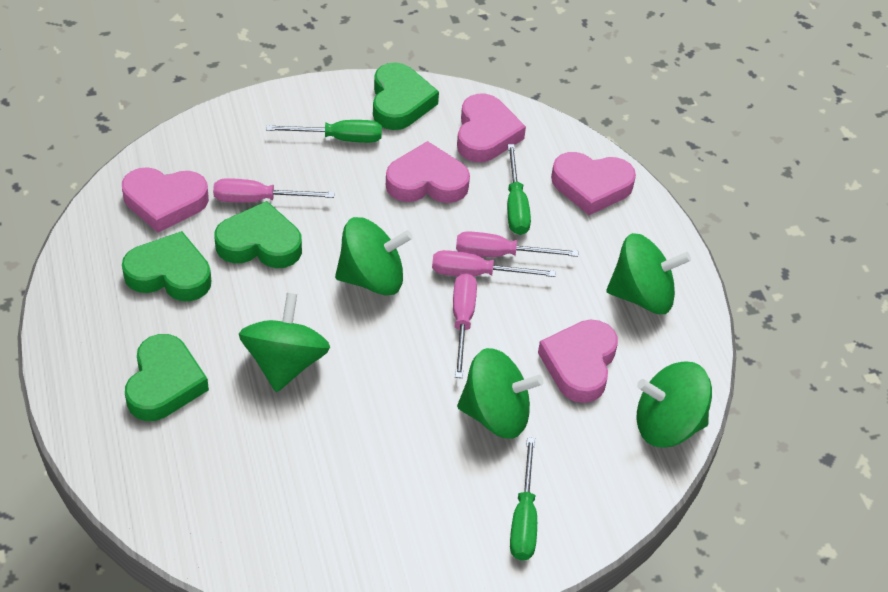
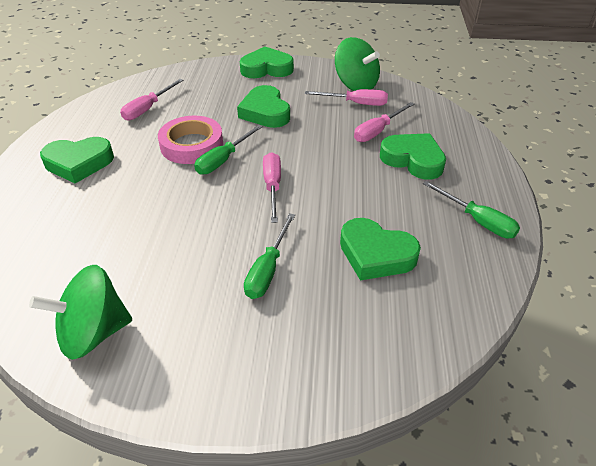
green heart: 4 -> 5
green spinning top: 5 -> 2
pink heart: 5 -> 0
pink tape: 0 -> 1

